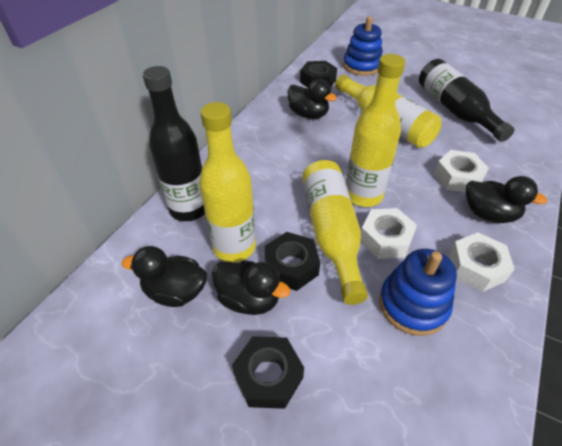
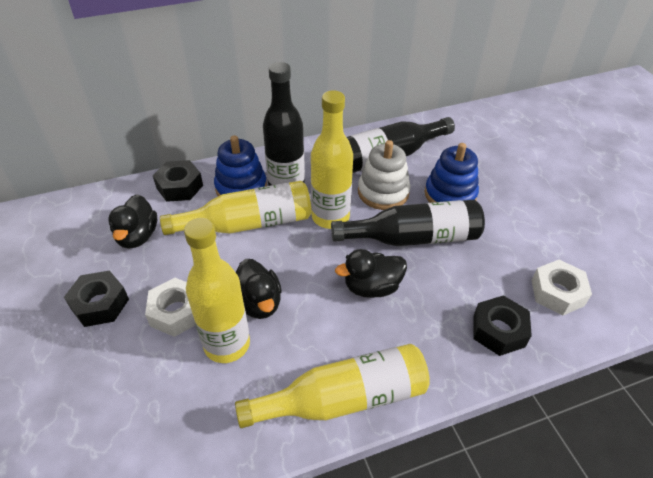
black bottle: 2 -> 3
black duck: 4 -> 3
white nut: 3 -> 2
white stacking toy: 0 -> 1

